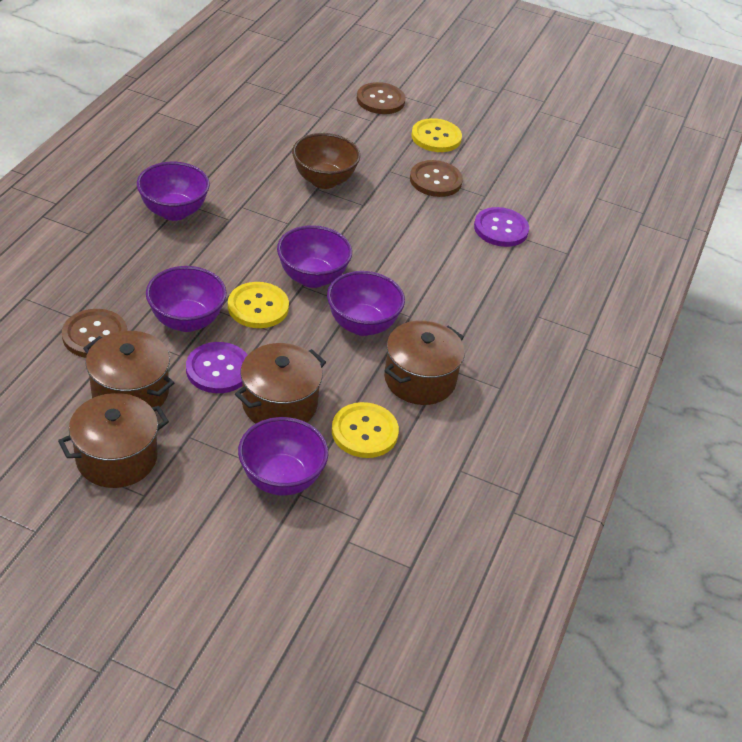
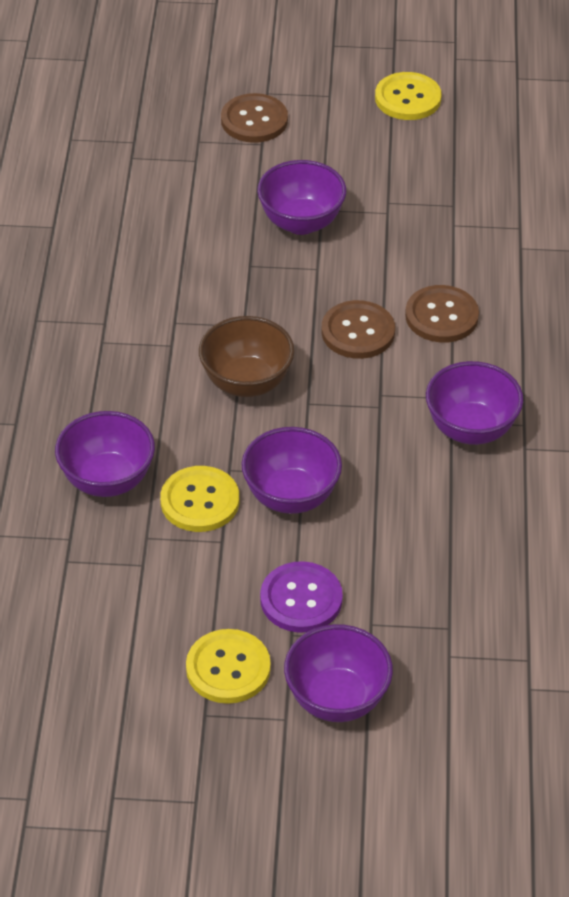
brown pot: 4 -> 0
purple button: 2 -> 1

